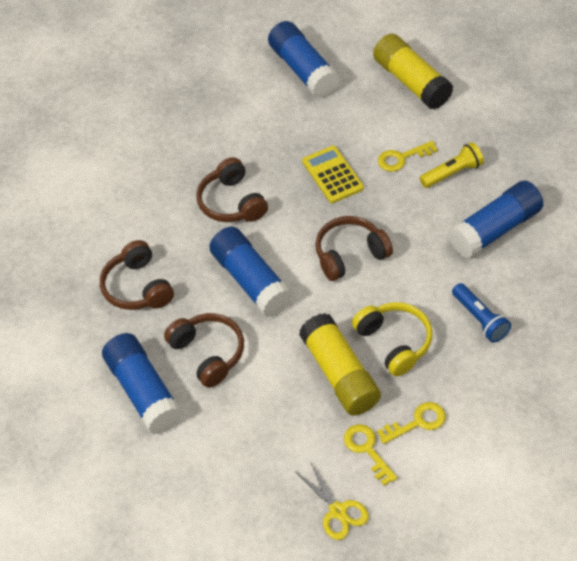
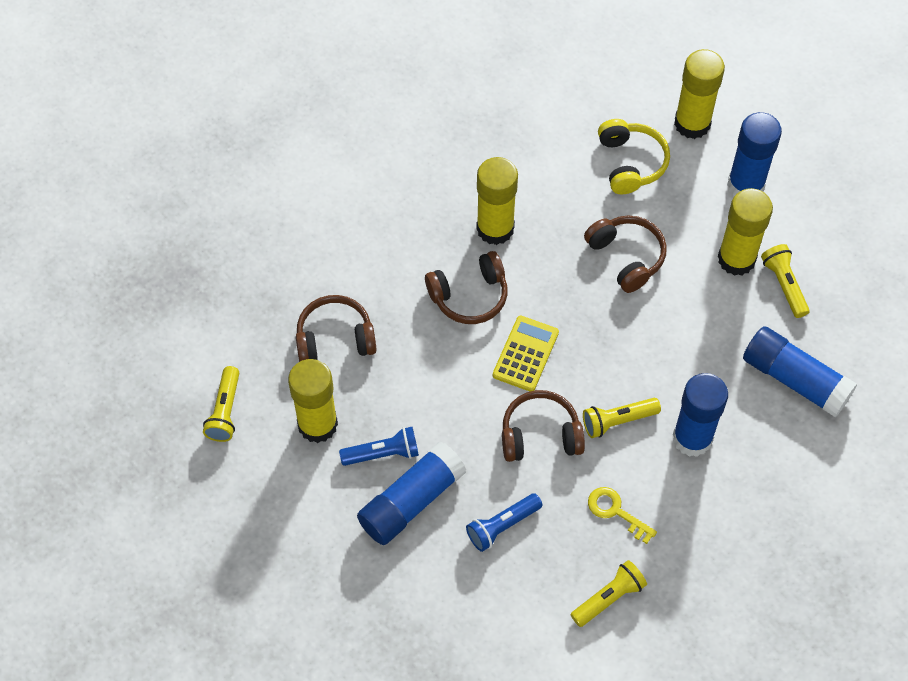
blue flashlight: 1 -> 2
yellow flashlight: 1 -> 4
yellow glue stick: 2 -> 4
yellow key: 3 -> 1
yellow scissors: 1 -> 0

